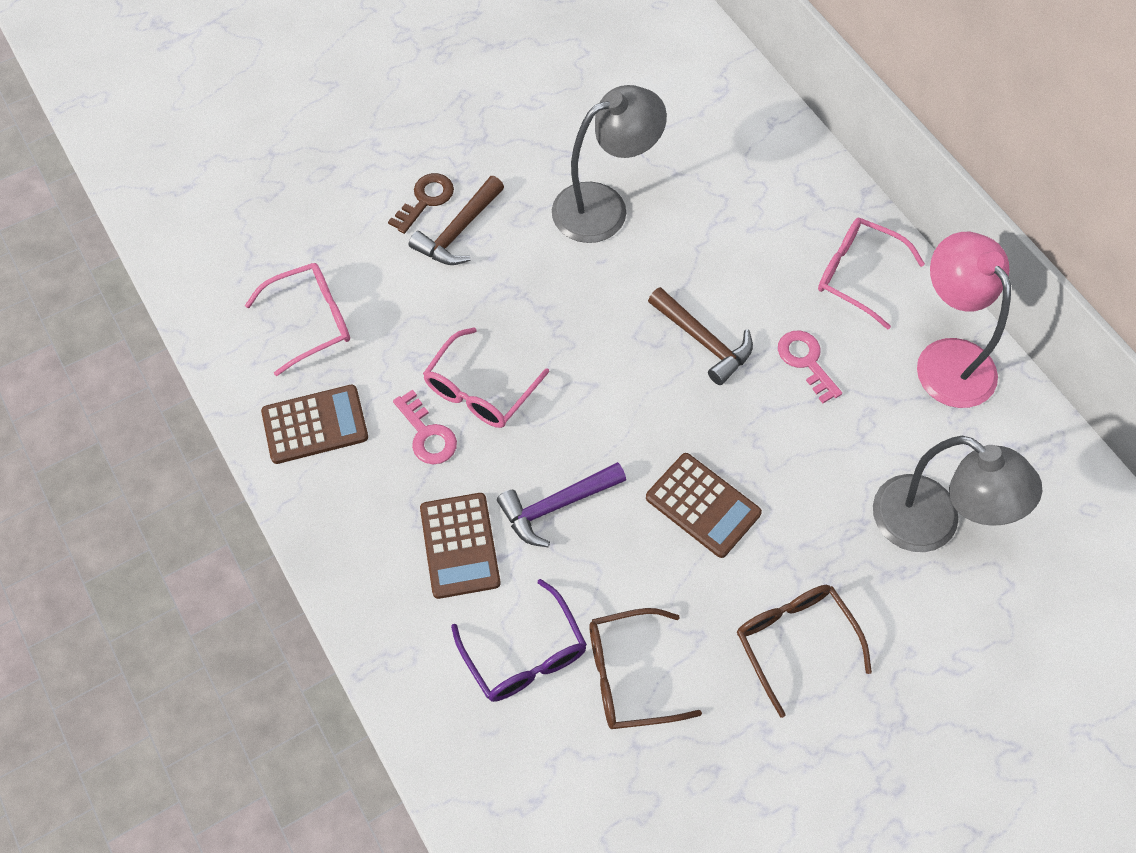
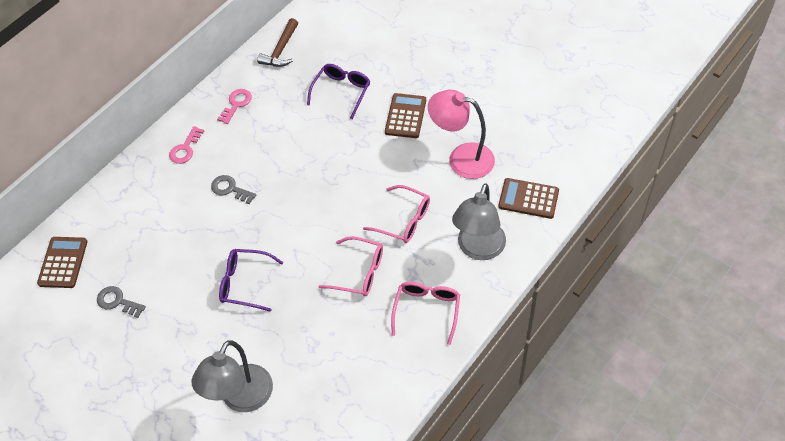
brown glasses: 2 -> 0
brown hammer: 2 -> 1
brown key: 1 -> 0
grey key: 0 -> 2
purple glasses: 1 -> 2
purple hammer: 1 -> 0

